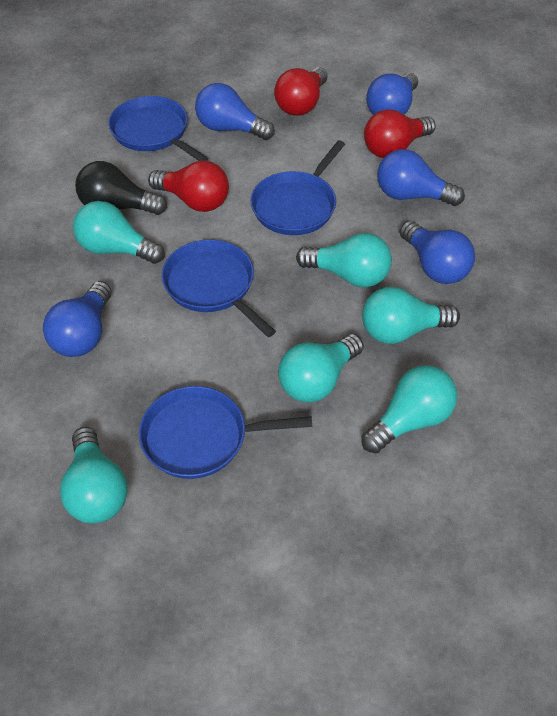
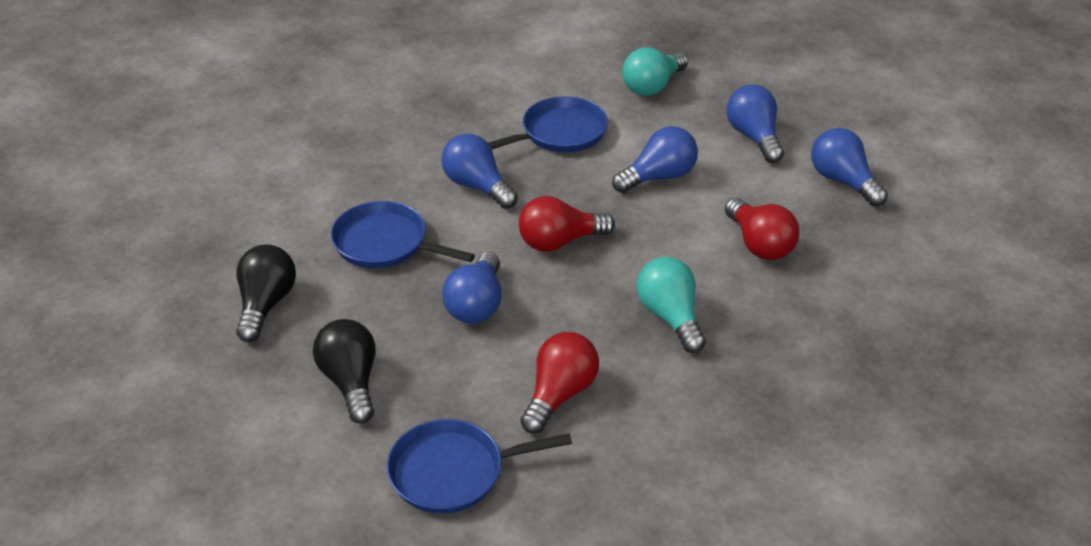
black light bulb: 1 -> 2
blue pan: 4 -> 3
turquoise light bulb: 6 -> 2

